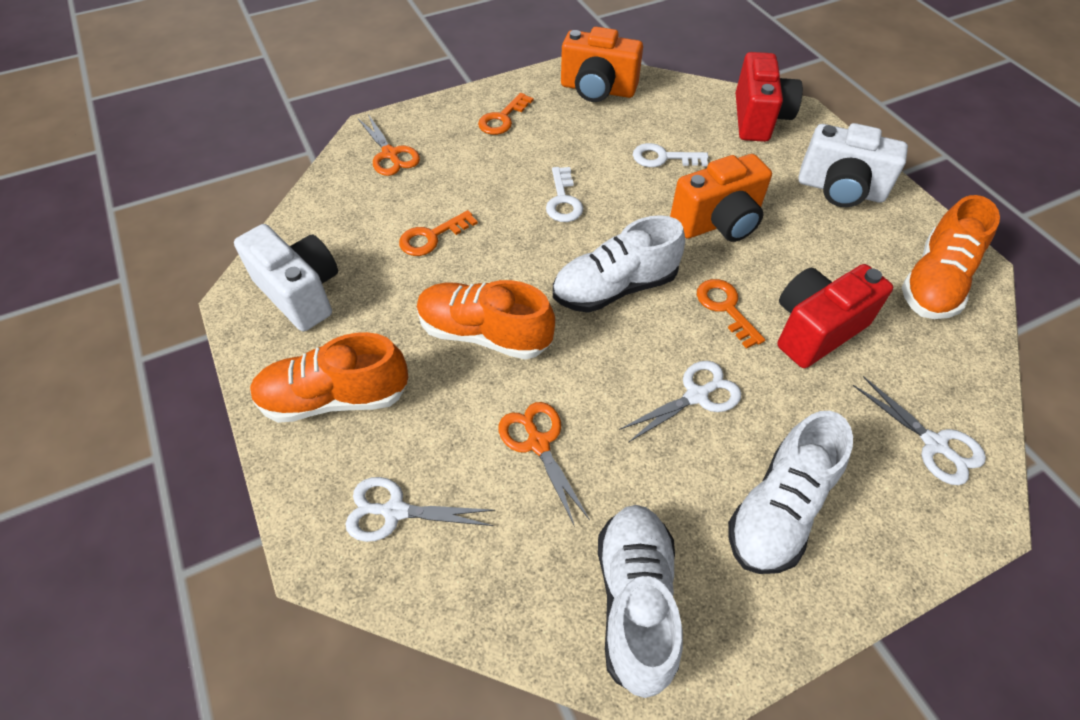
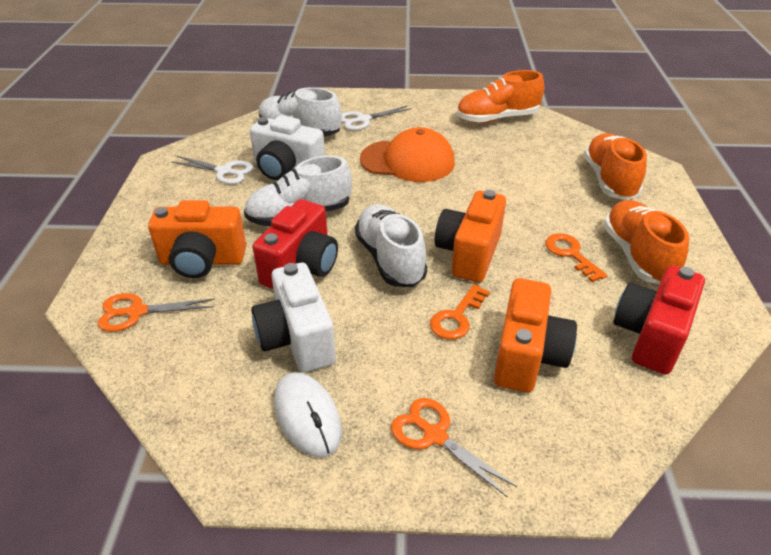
orange camera: 2 -> 3
orange cap: 0 -> 1
orange key: 3 -> 2
white key: 2 -> 0
white mouse: 0 -> 1
white scissors: 3 -> 2

